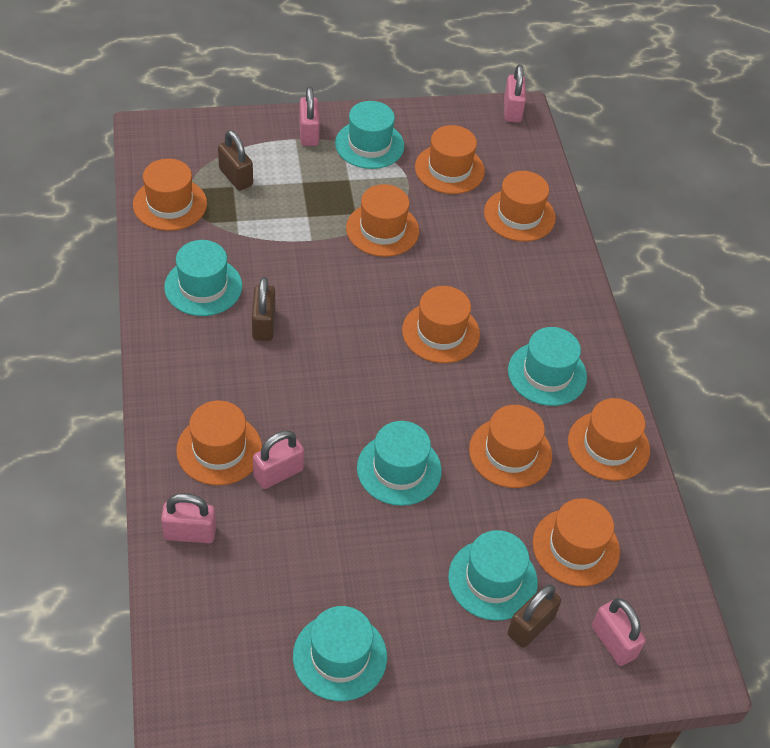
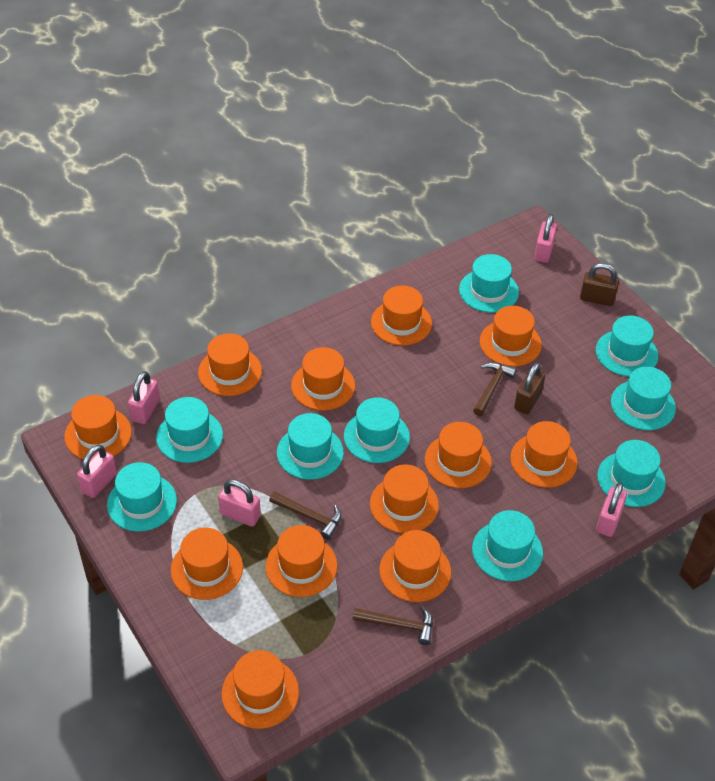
brown hammer: 0 -> 3
brown padlock: 3 -> 2
orange hat: 9 -> 12
turquoise hat: 6 -> 9

